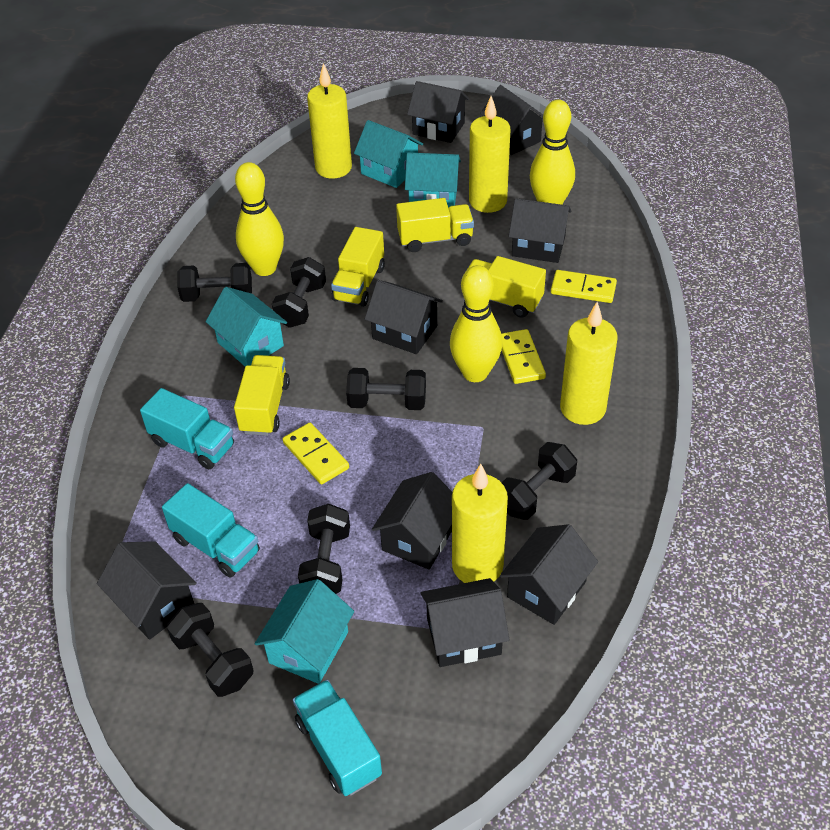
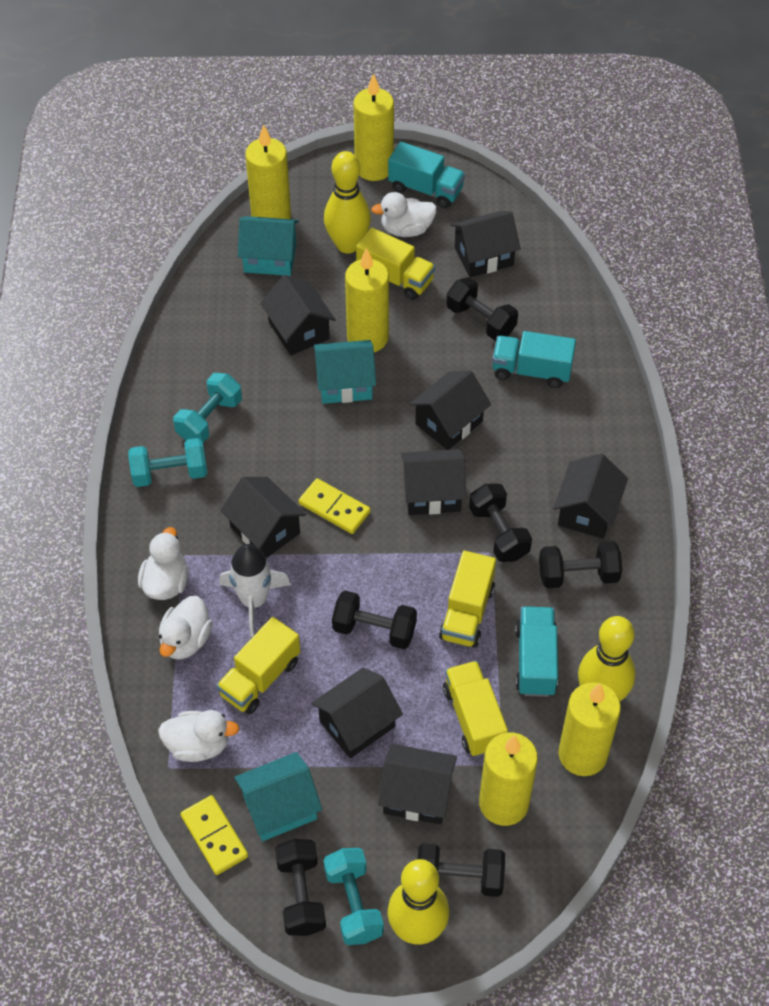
turquoise dumbbell: 0 -> 3
turquoise house: 4 -> 3
white duck: 0 -> 4
white rocket: 0 -> 1
yellow candle: 4 -> 5
yellow domino: 3 -> 2

